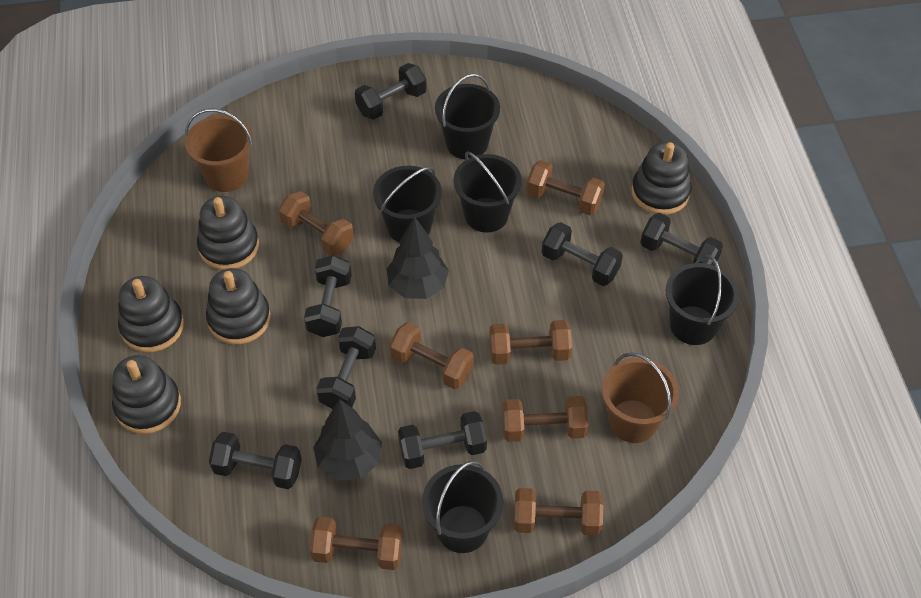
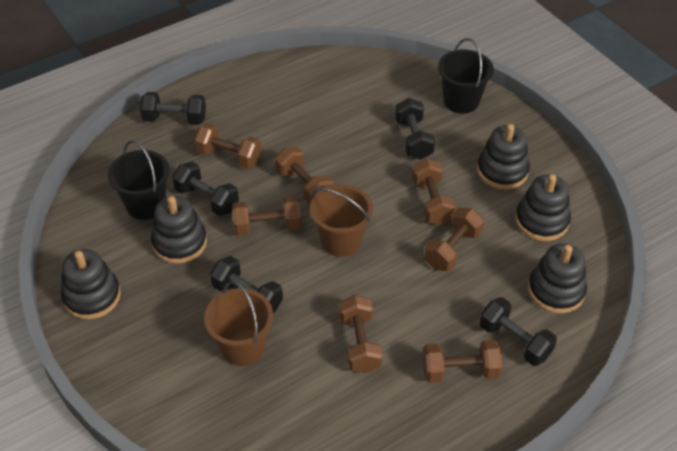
black bucket: 5 -> 2
black dumbbell: 7 -> 5
black tree: 2 -> 0

